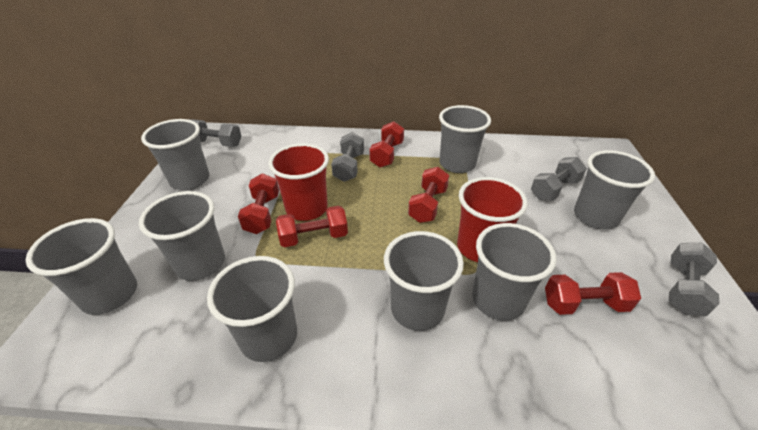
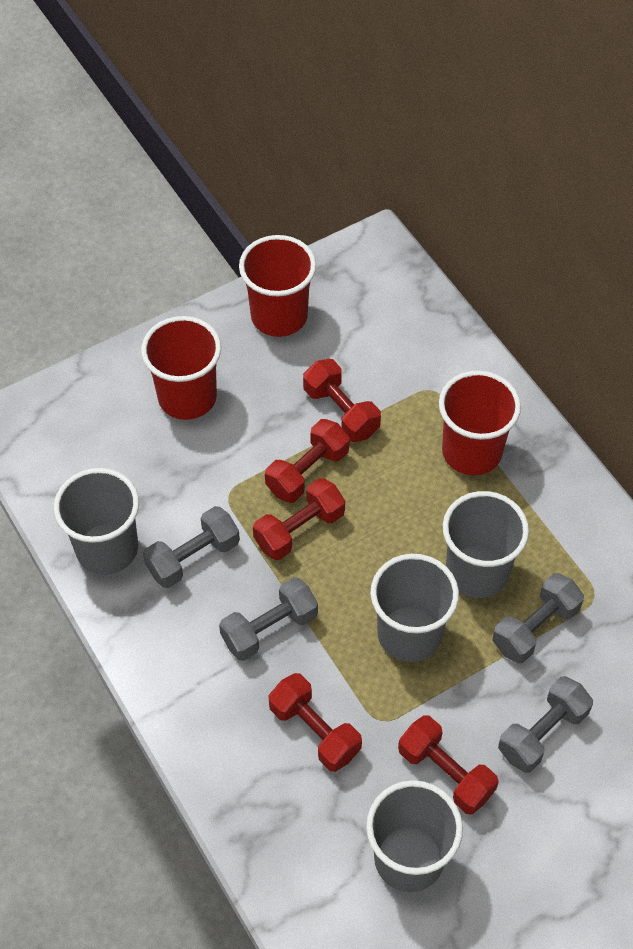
grey cup: 8 -> 4
red cup: 2 -> 3

